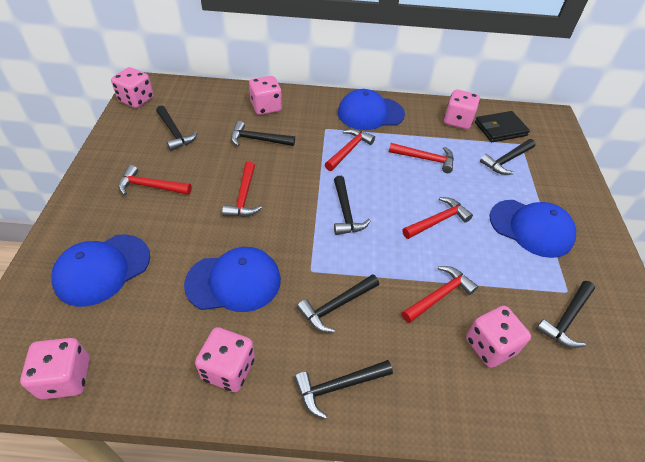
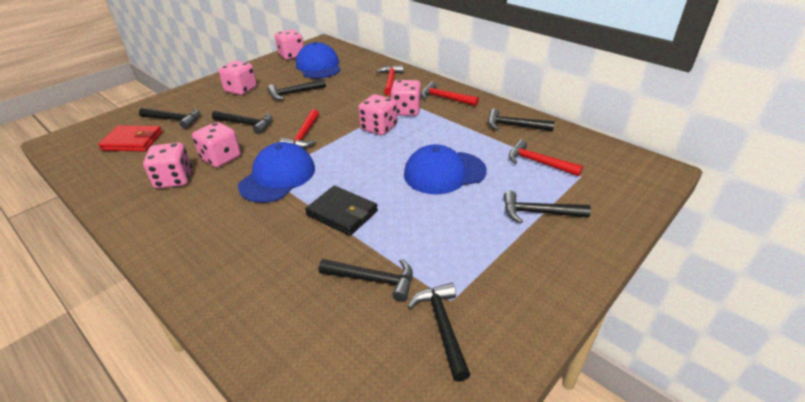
blue cap: 4 -> 3
red hammer: 6 -> 4
red wallet: 0 -> 1

